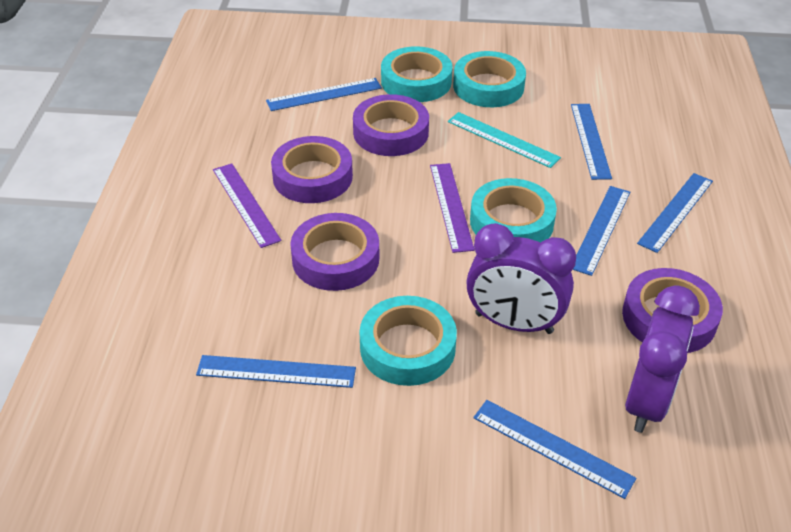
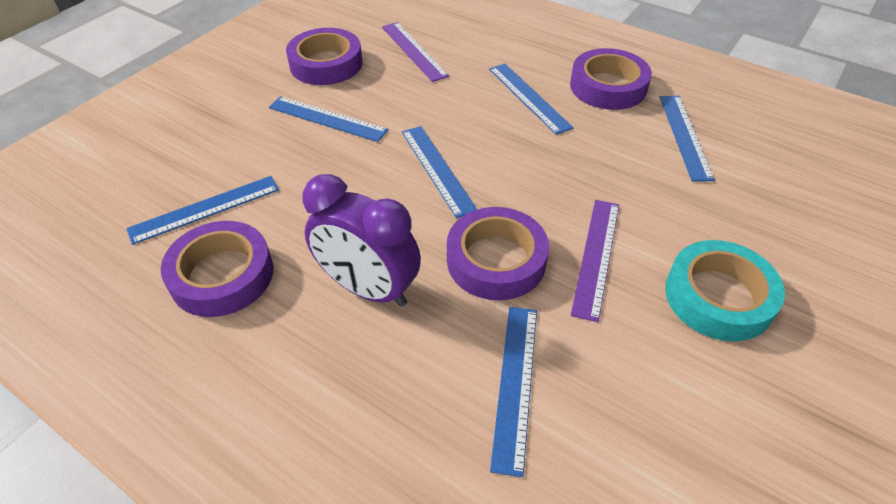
purple clock: 2 -> 1
turquoise ruler: 1 -> 0
turquoise tape: 4 -> 1

